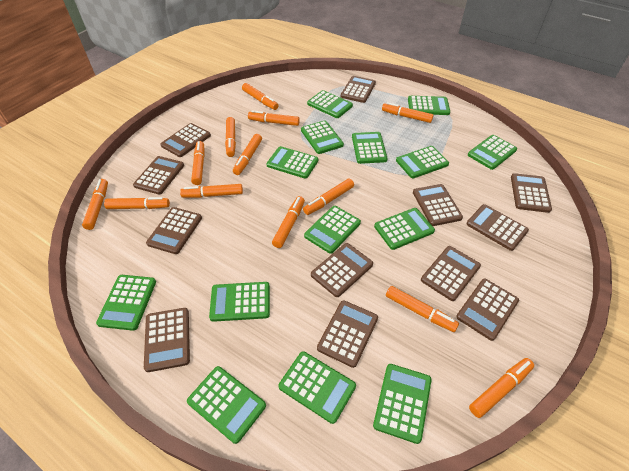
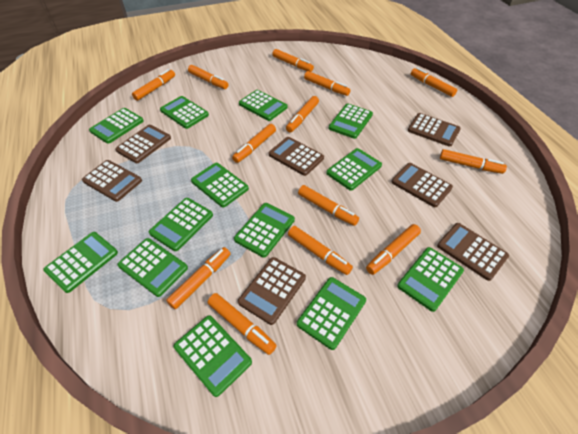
brown calculator: 12 -> 7
green calculator: 14 -> 13

